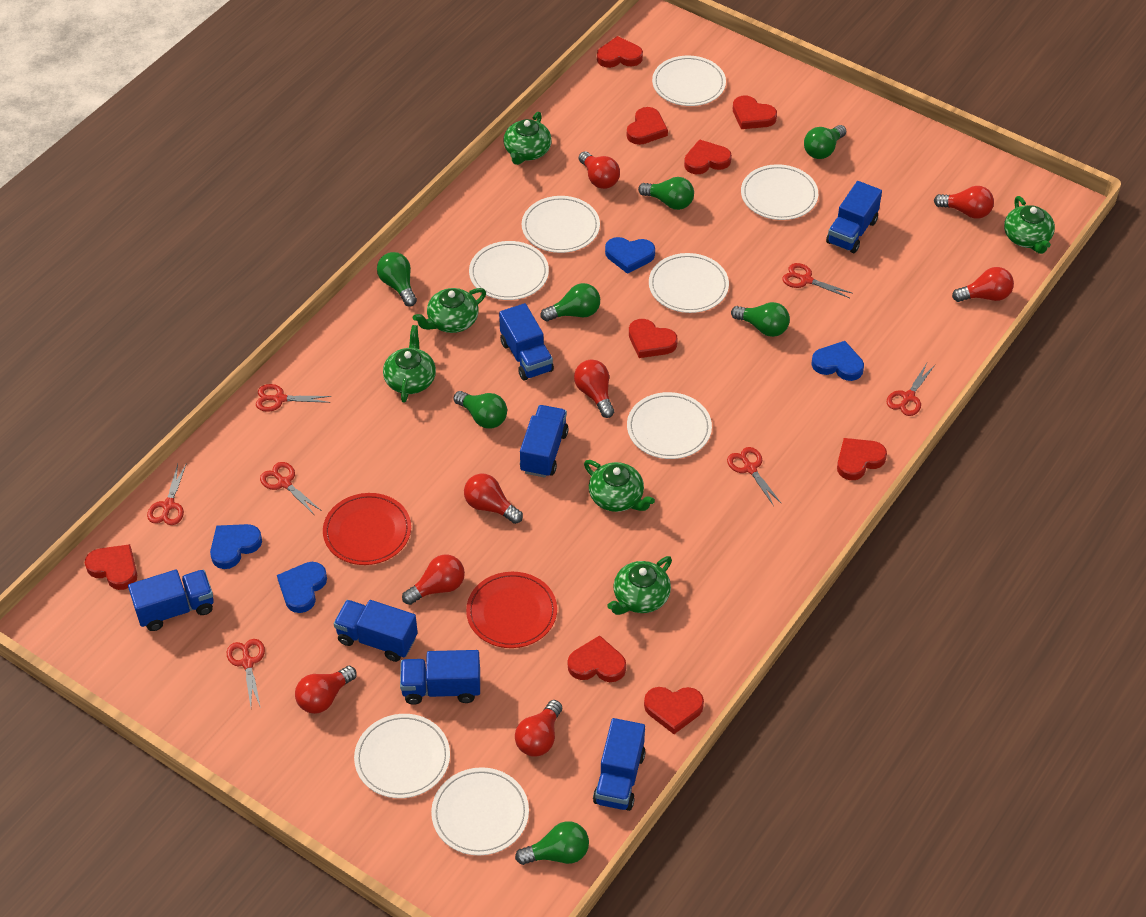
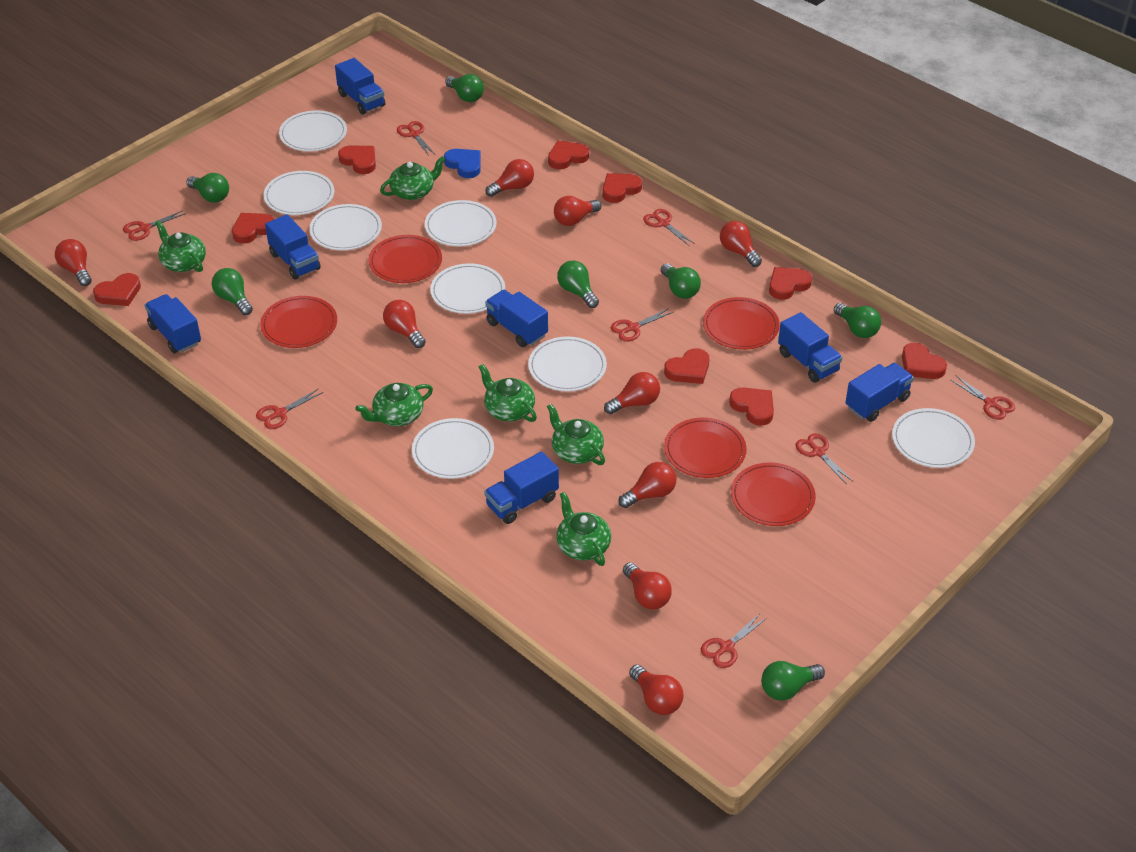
blue heart: 4 -> 1
red light bulb: 8 -> 9
red plate: 2 -> 5
red scissors: 7 -> 8

